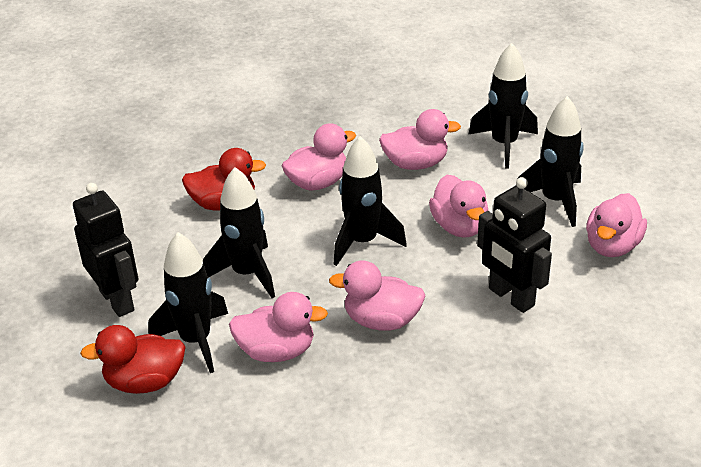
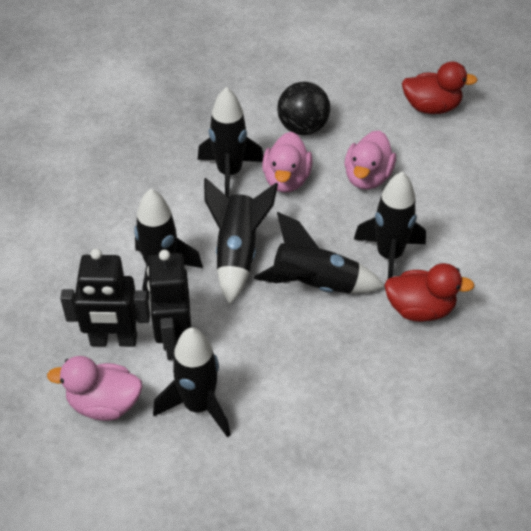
black ball: 0 -> 1
black rocket: 5 -> 6
pink duck: 6 -> 3

